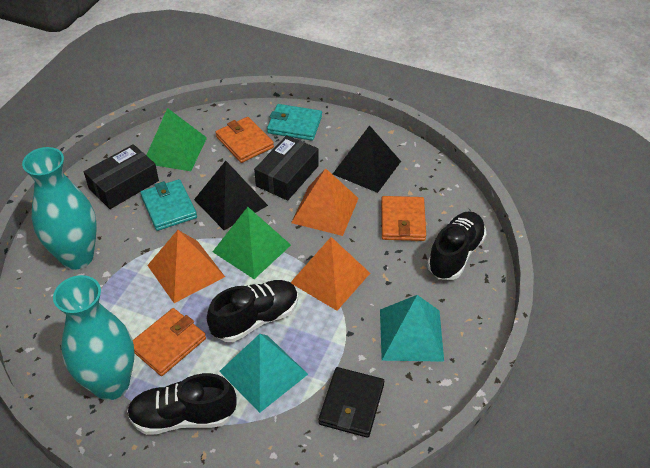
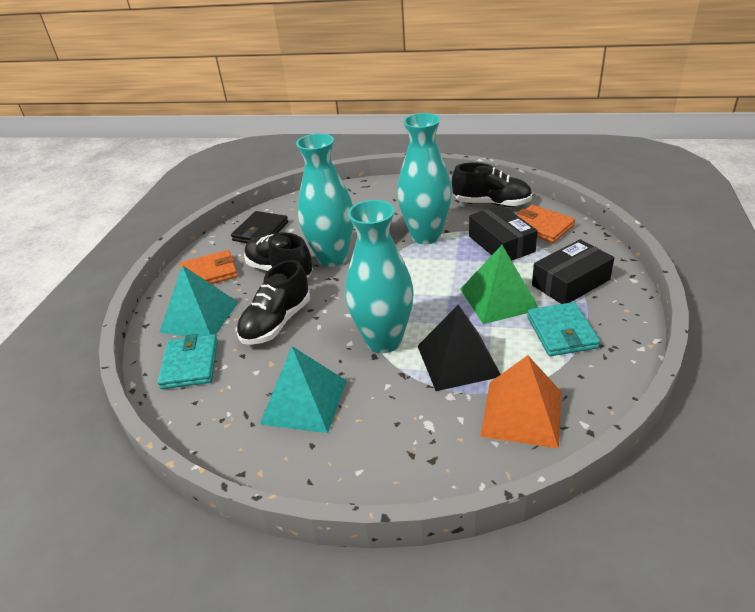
black pyramid: 2 -> 1
green pyramid: 2 -> 1
orange pyramid: 3 -> 1
orange wallet: 3 -> 2
turquoise vase: 2 -> 3

